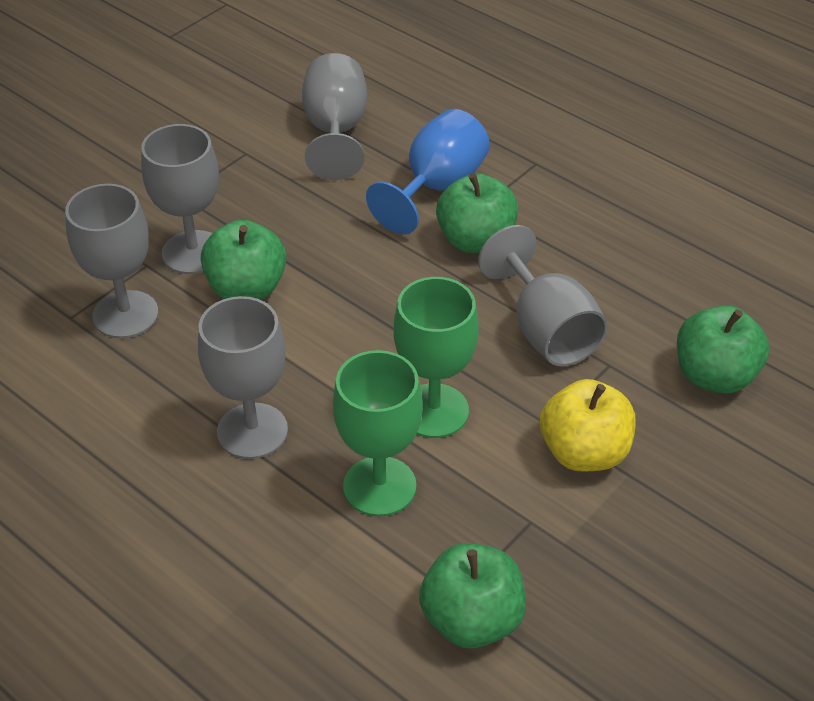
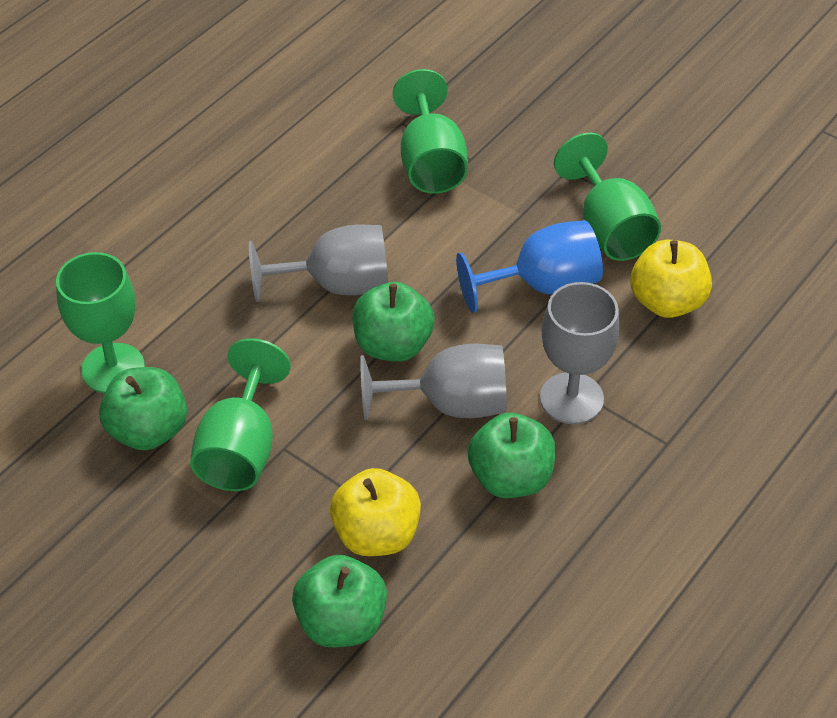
green goblet: 2 -> 4
grey goblet: 5 -> 3
yellow apple: 1 -> 2

